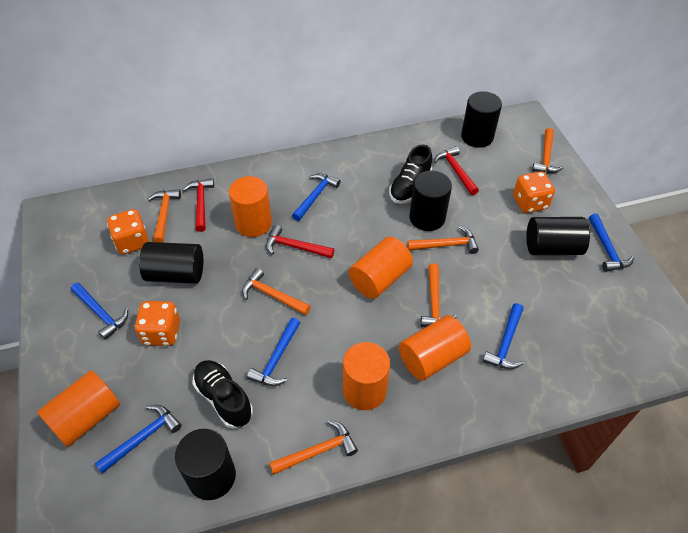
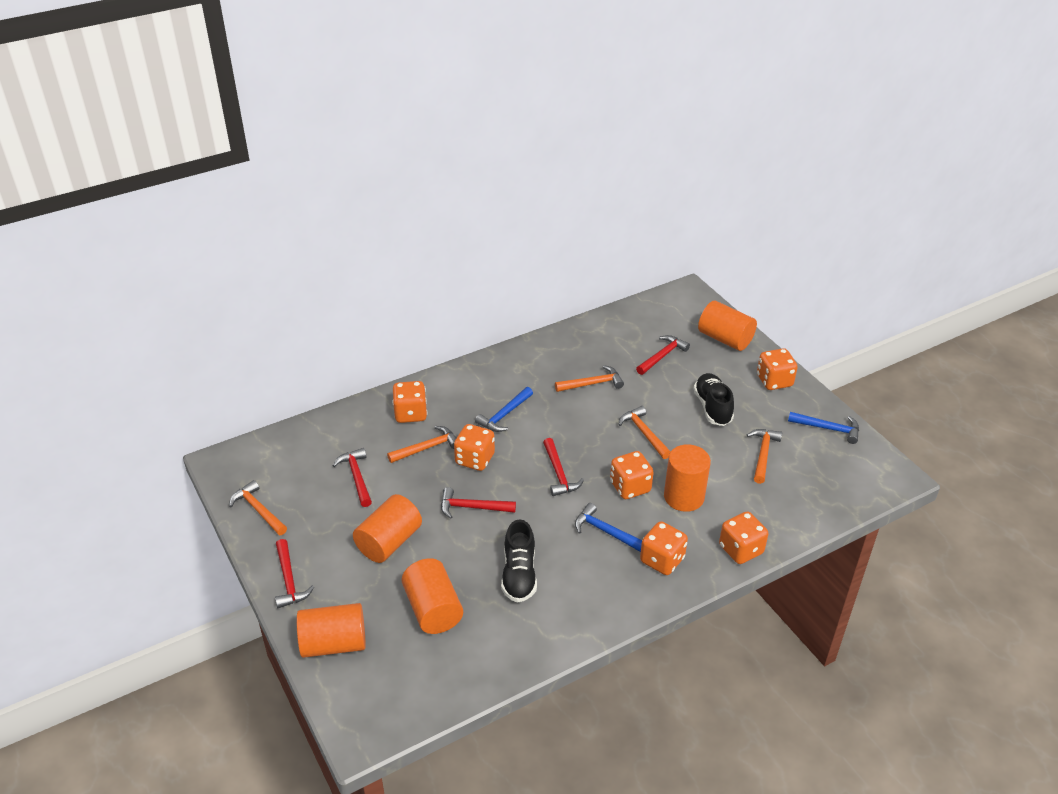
black cylinder: 5 -> 0
blue hammer: 6 -> 3
orange dice: 3 -> 6
orange hammer: 6 -> 5
red hammer: 3 -> 5

